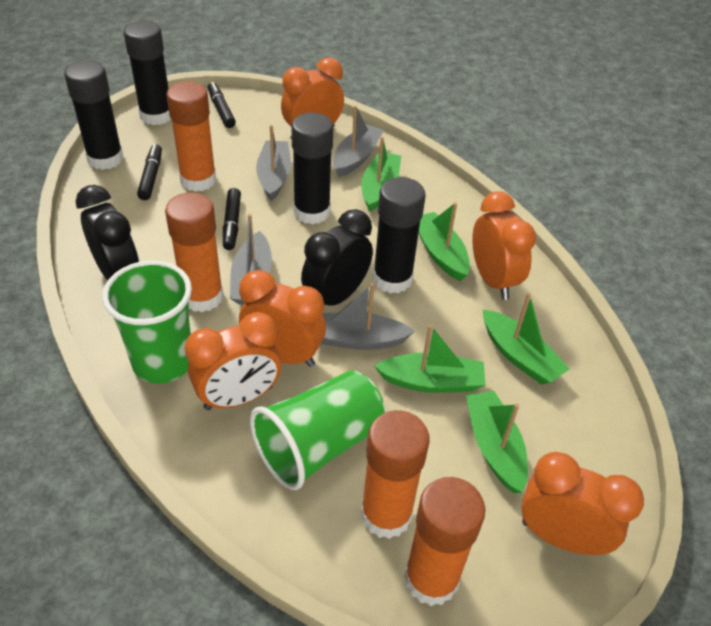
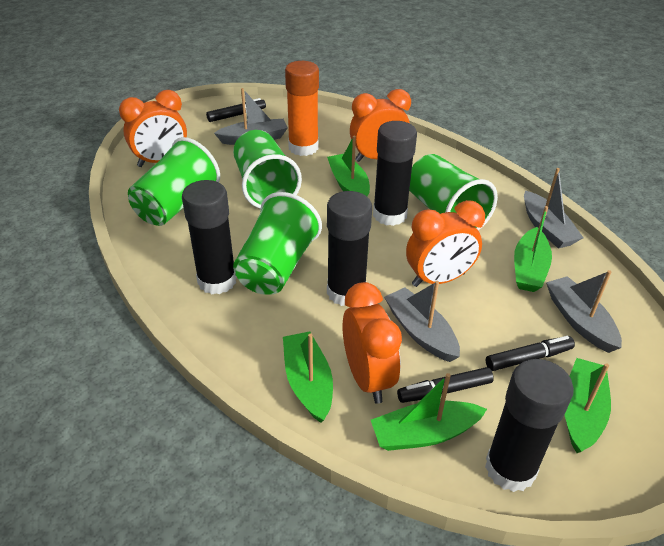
black clock: 2 -> 0
green cup: 2 -> 4
orange clock: 5 -> 4
orange glue stick: 4 -> 1

